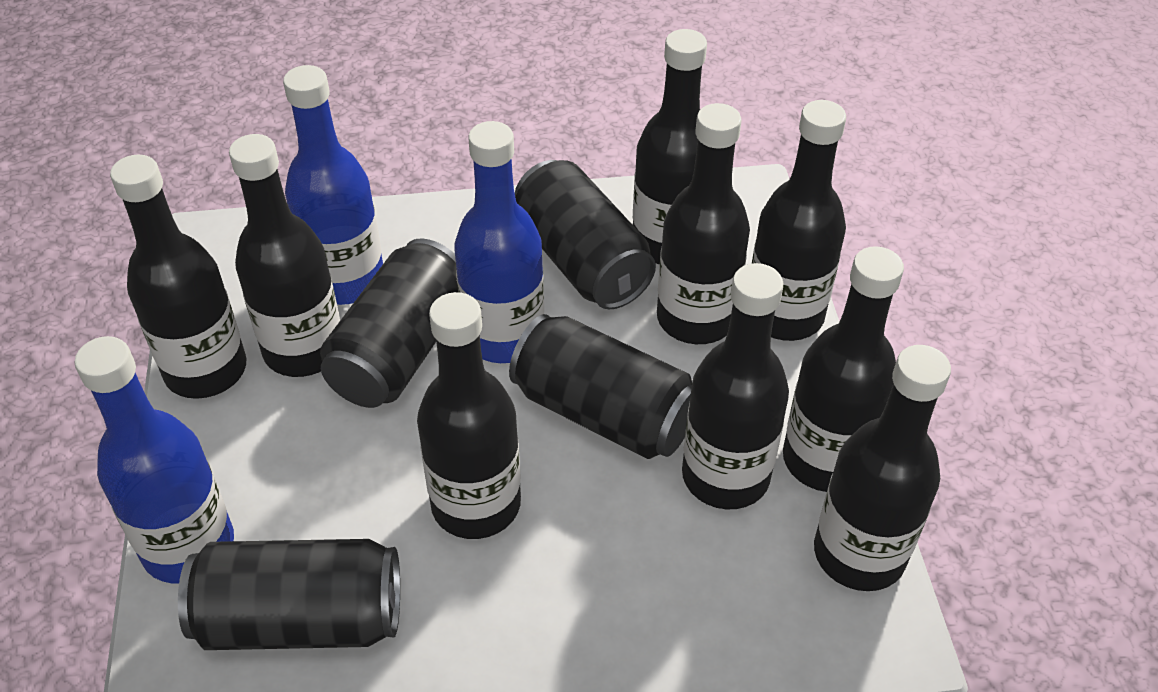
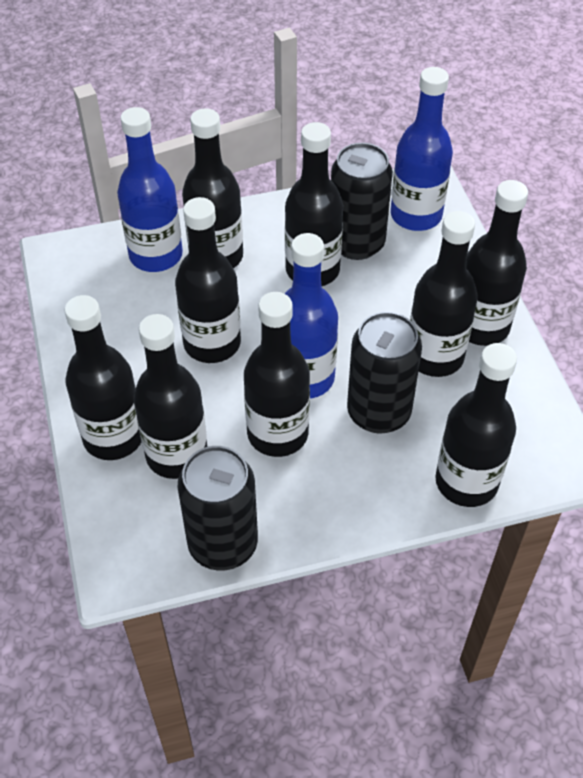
black can: 4 -> 3

